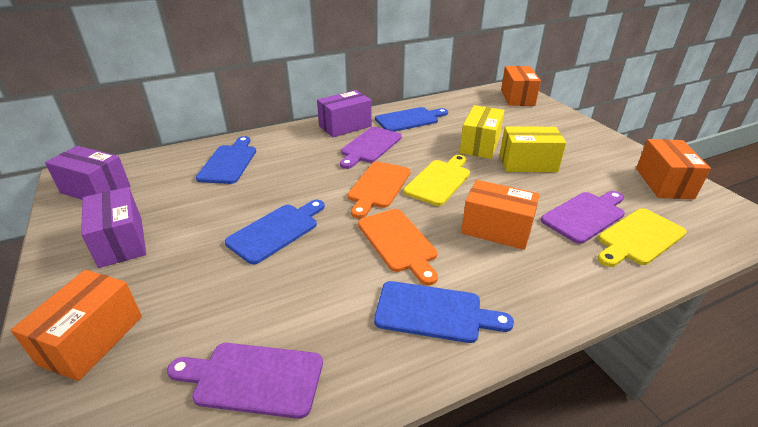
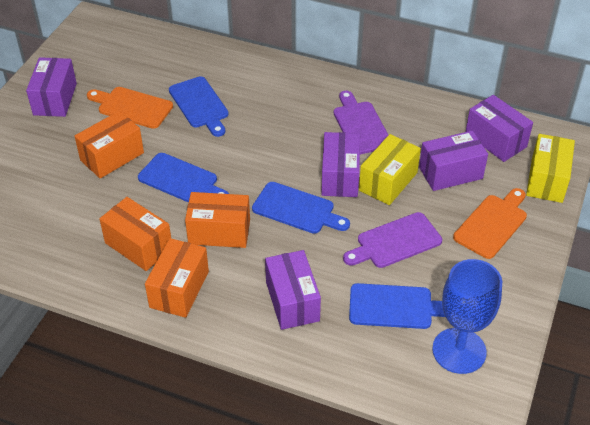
blue goblet: 0 -> 1
purple box: 3 -> 5
purple cutting board: 3 -> 2
yellow cutting board: 2 -> 0

